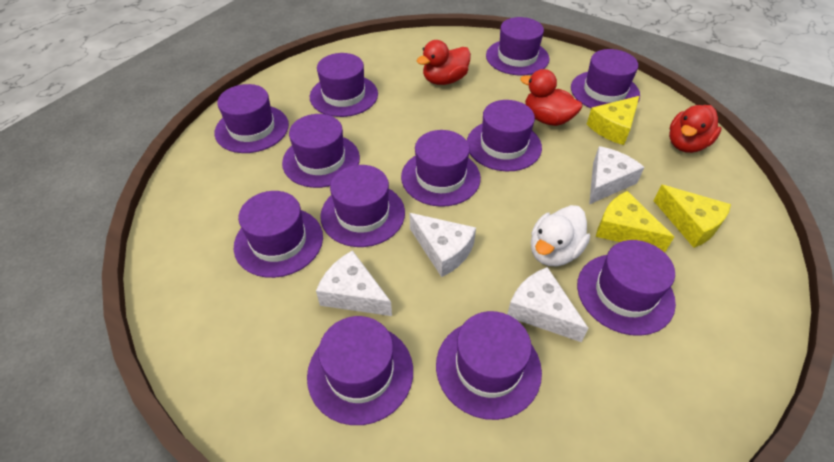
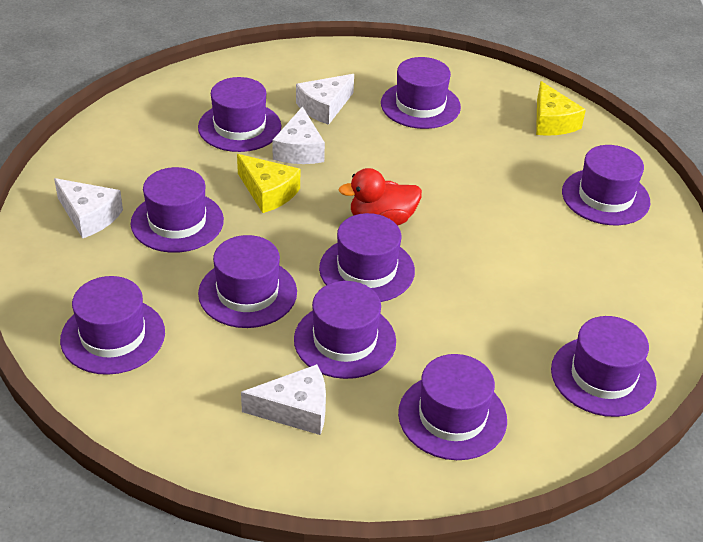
purple hat: 12 -> 10
red duck: 3 -> 1
white duck: 1 -> 0
yellow cheese: 3 -> 2

